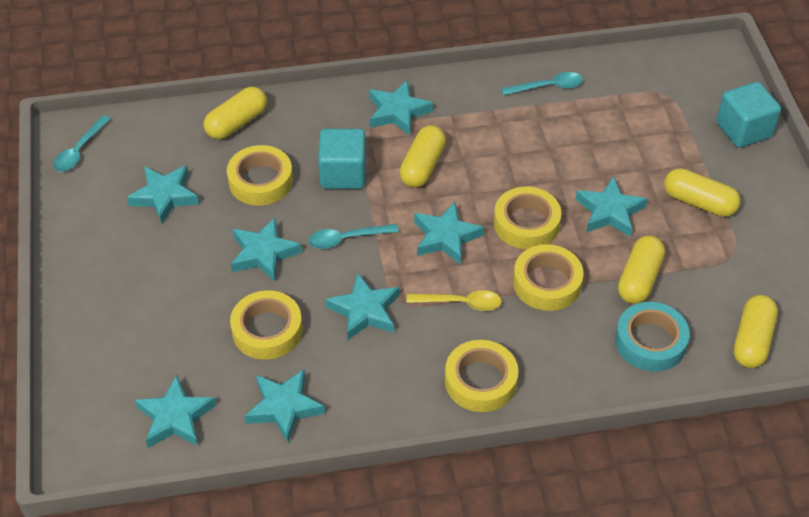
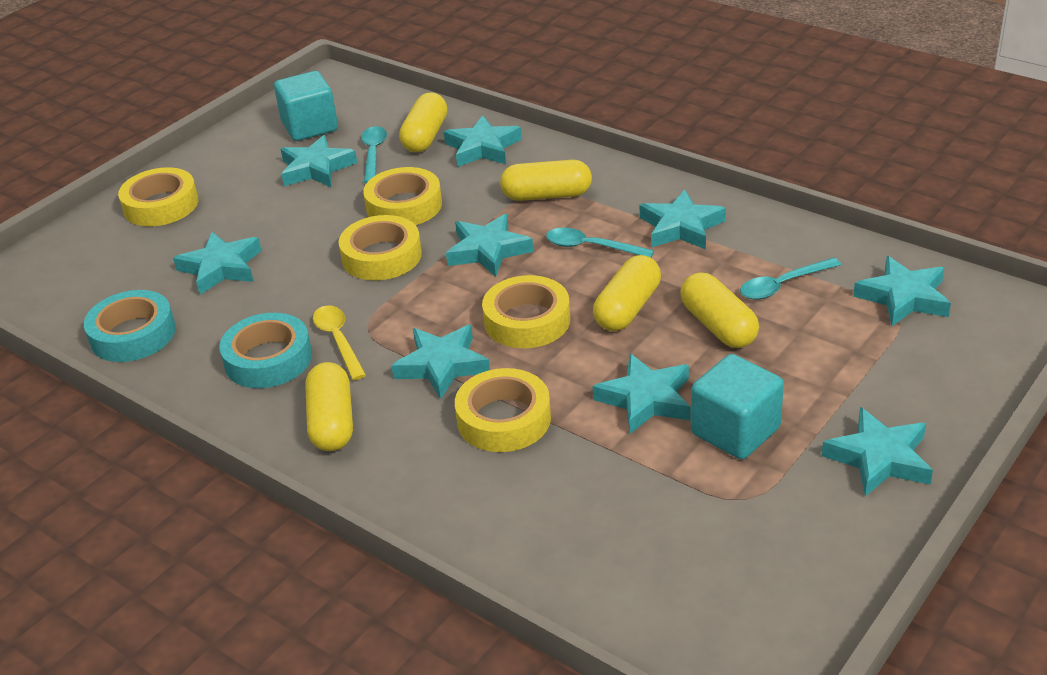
turquoise star: 8 -> 9
turquoise tape: 1 -> 2

